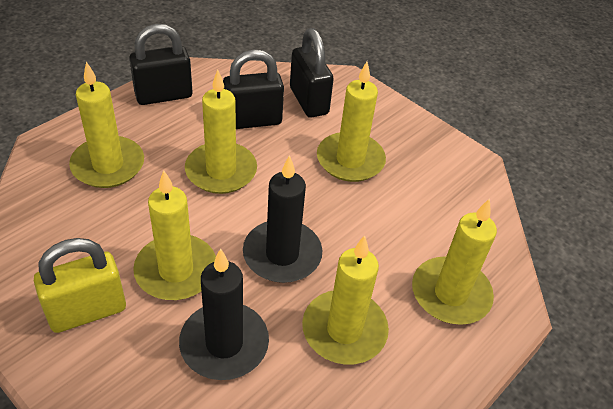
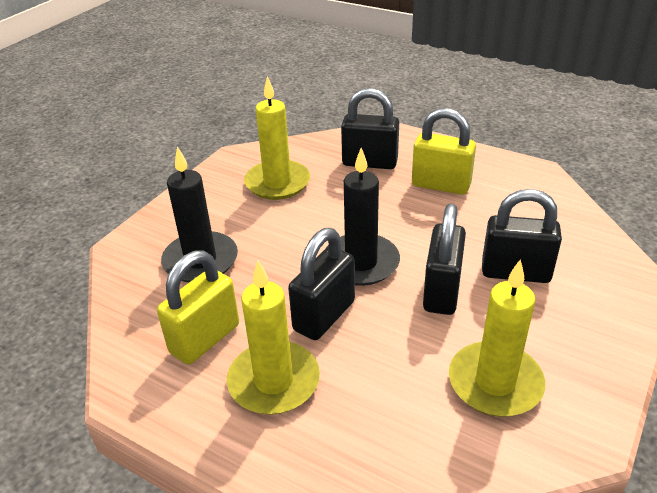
black padlock: 3 -> 4
yellow candle: 6 -> 3
yellow padlock: 1 -> 2

